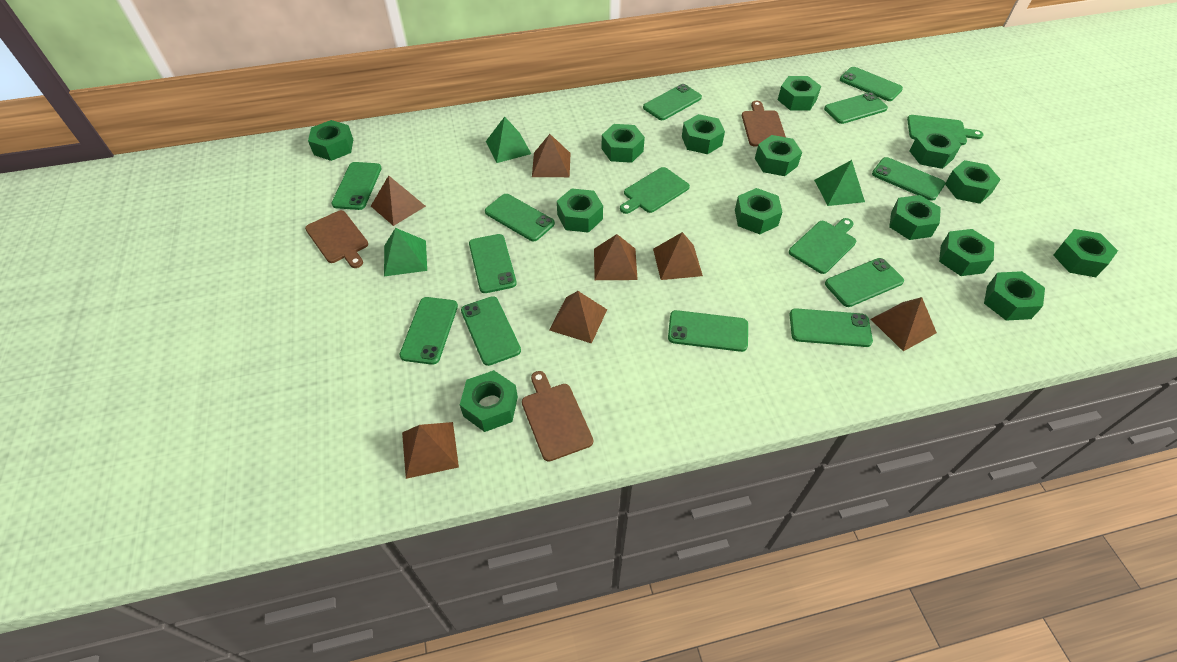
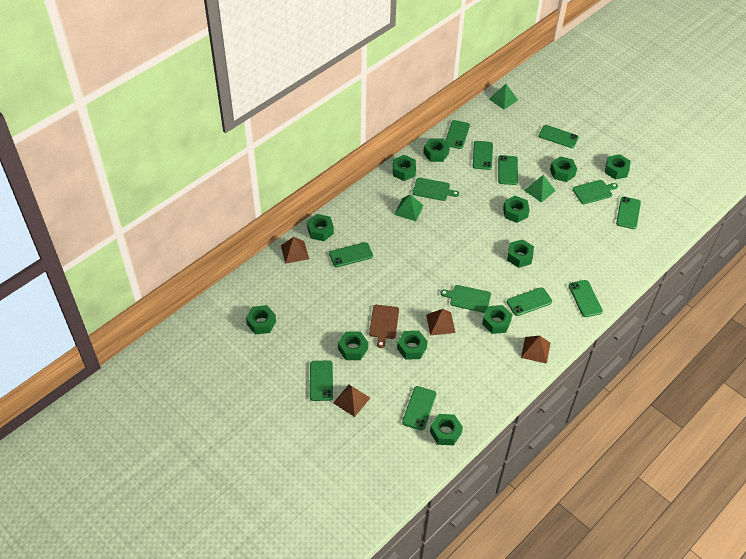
brown cutting board: 3 -> 1
brown pyramid: 7 -> 4
green nut: 14 -> 12
green phone: 12 -> 10

